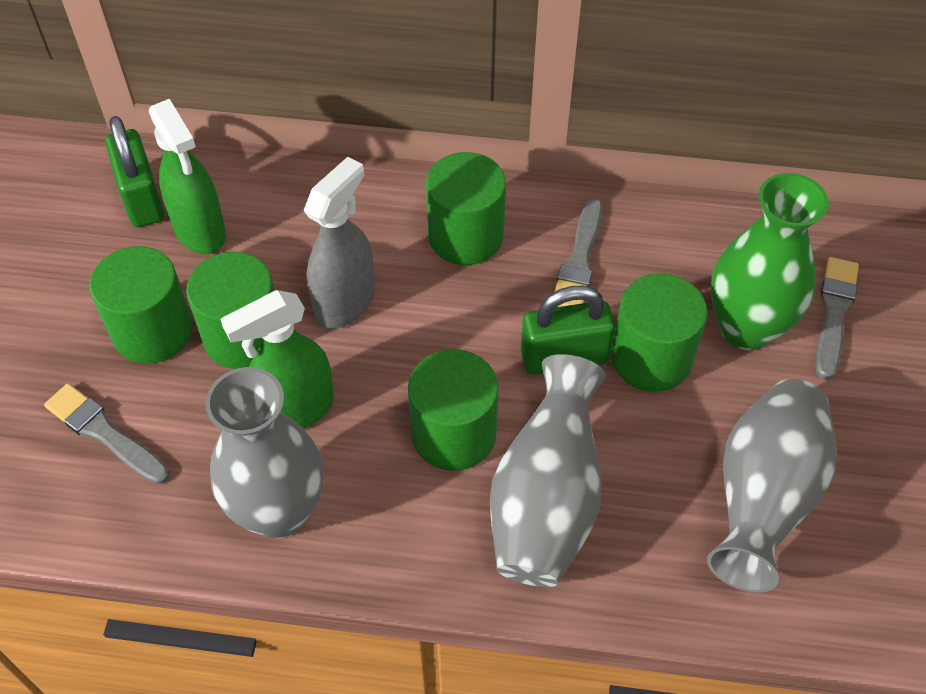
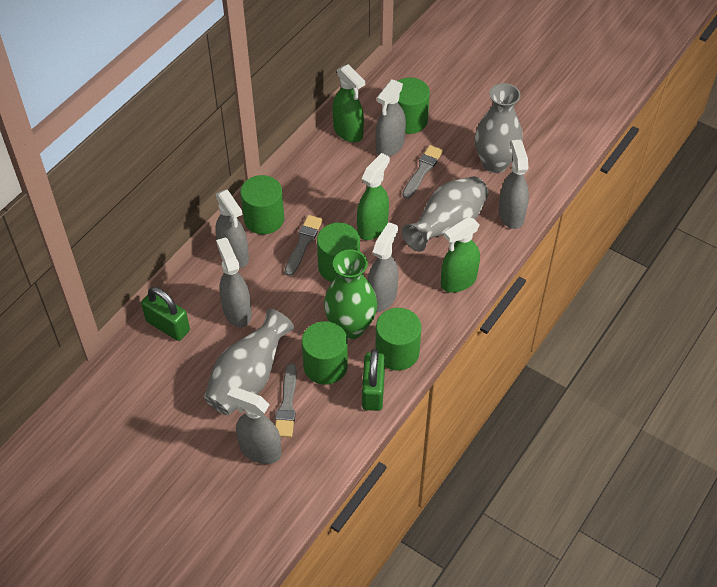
green spray bottle: 2 -> 3
grey spray bottle: 1 -> 6

